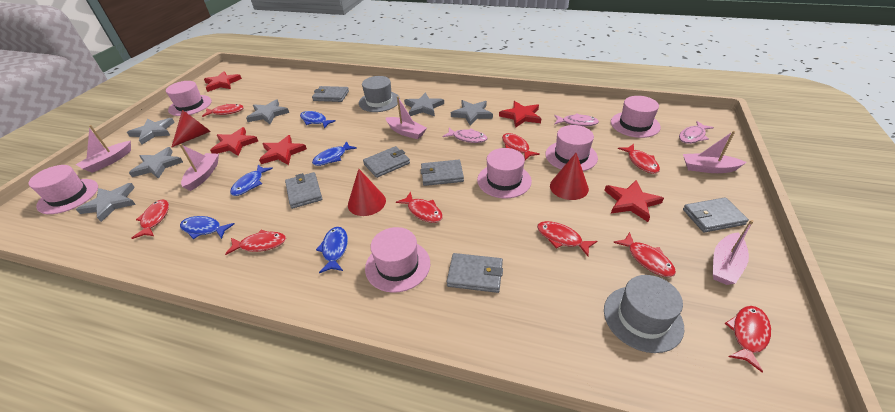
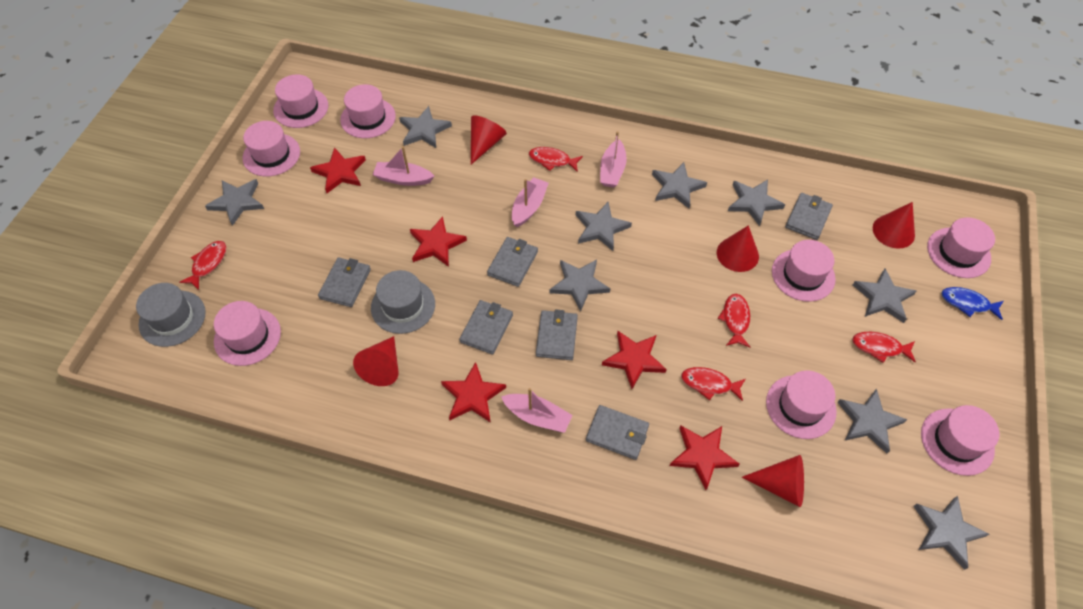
blue fish: 5 -> 1
grey star: 6 -> 9
pink boat: 5 -> 4
pink fish: 3 -> 0
pink hat: 6 -> 8
red cone: 3 -> 5
red fish: 9 -> 5

